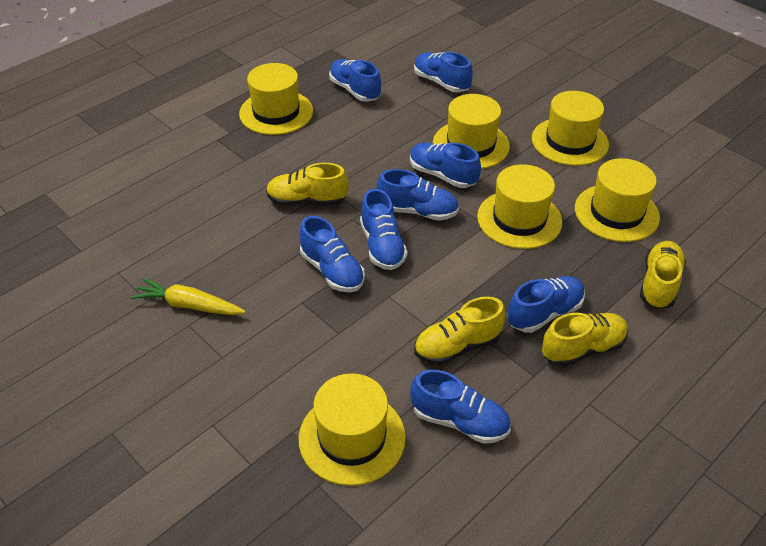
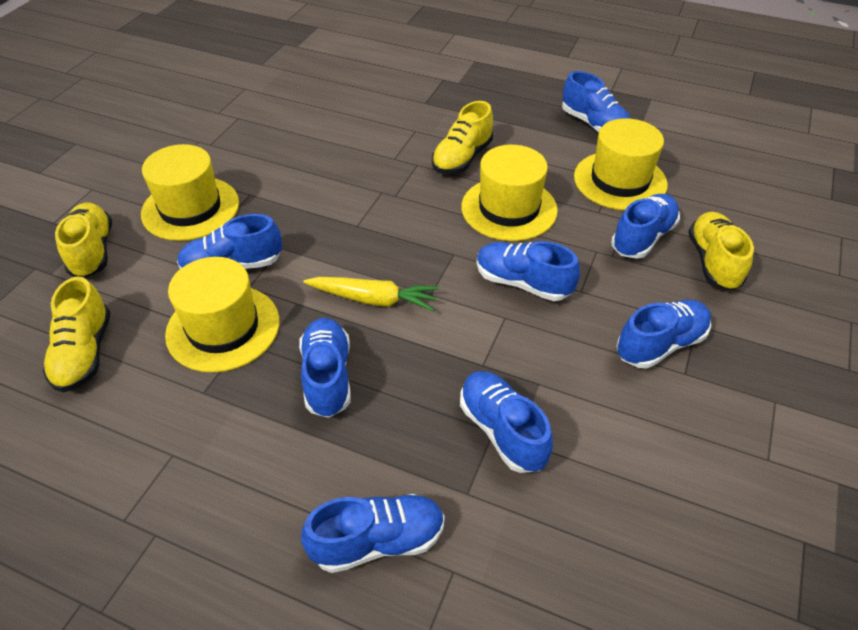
yellow hat: 6 -> 4

